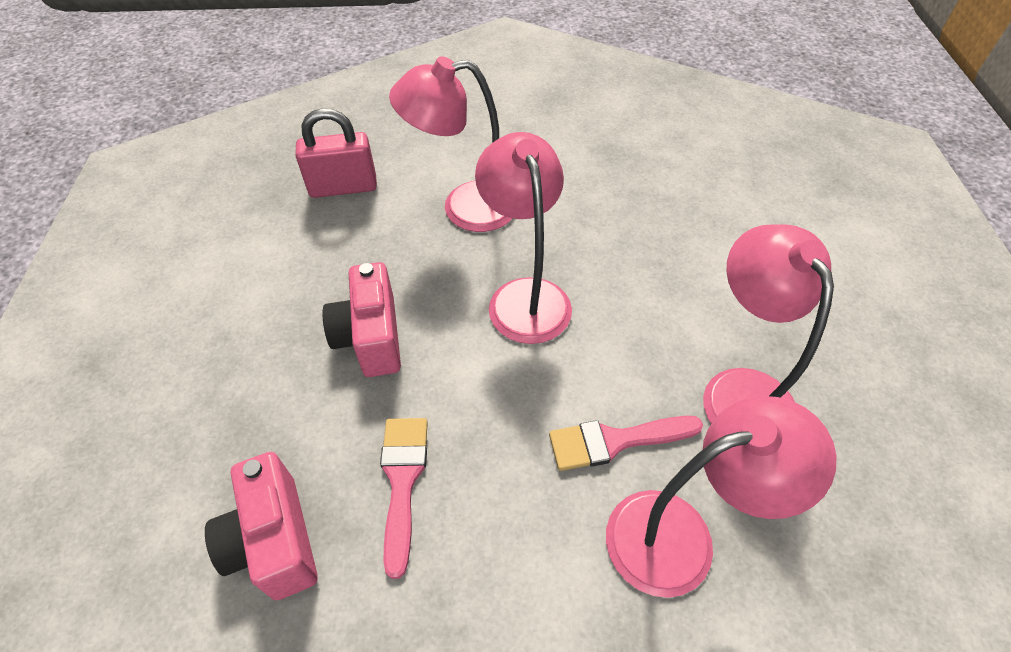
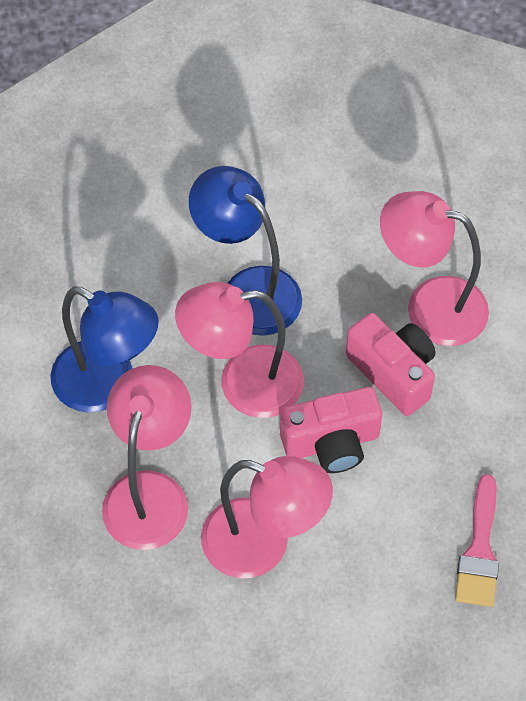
blue lamp: 0 -> 2
pink brush: 2 -> 1
pink padlock: 1 -> 0

